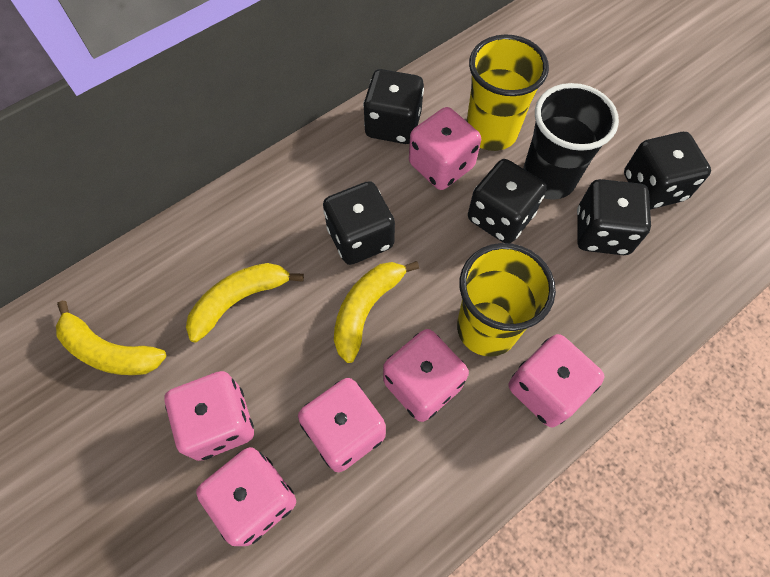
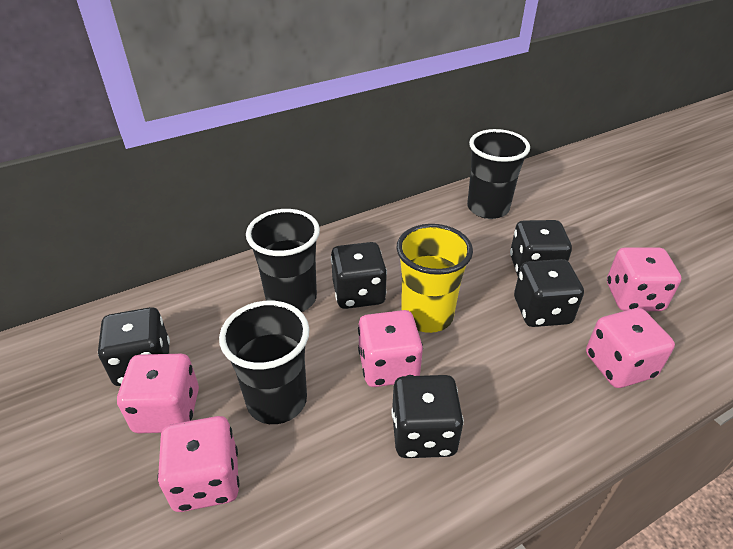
black cup: 1 -> 3
pink dice: 6 -> 5
yellow banana: 3 -> 0
yellow cup: 2 -> 1

